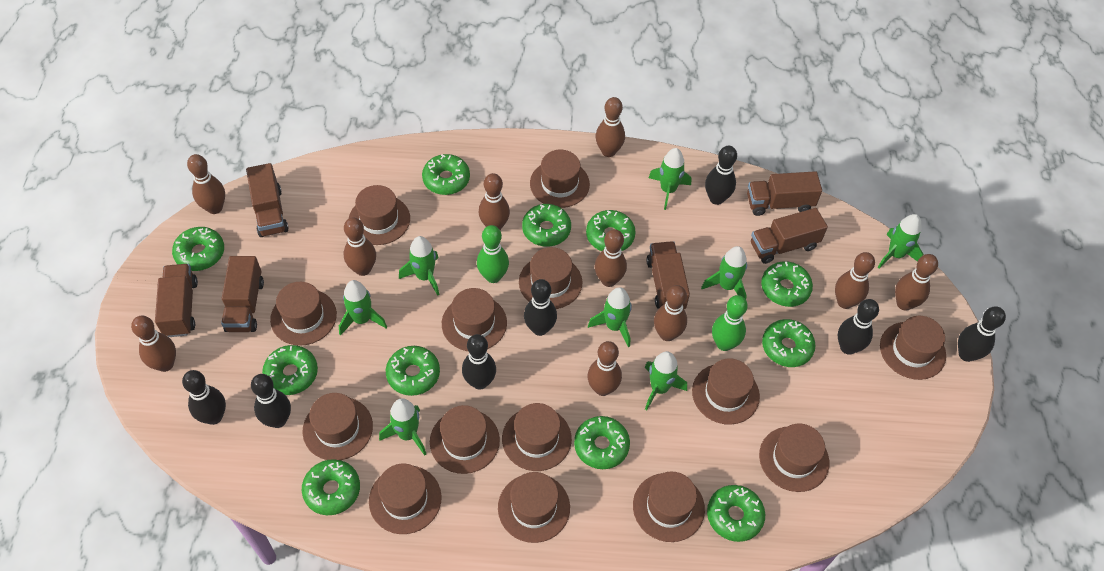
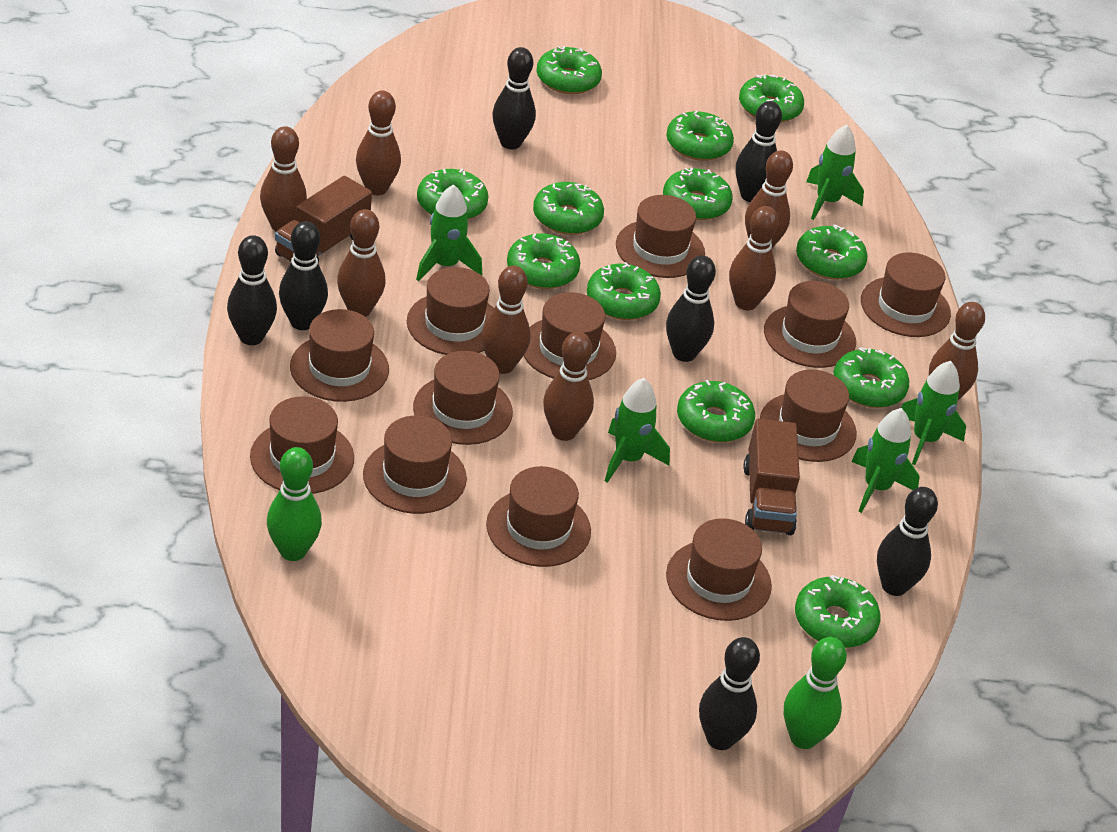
brown bowling pin: 10 -> 8
brown hat: 14 -> 12
brown truck: 6 -> 2
green donut: 11 -> 12
green rocket: 8 -> 5

